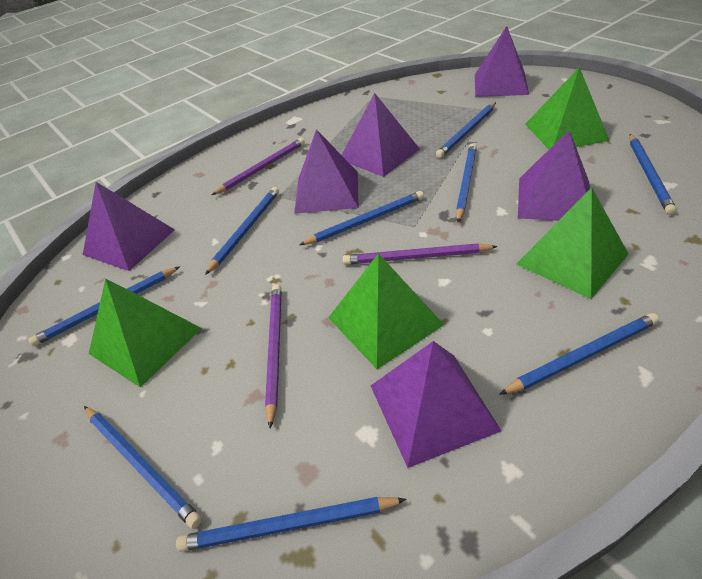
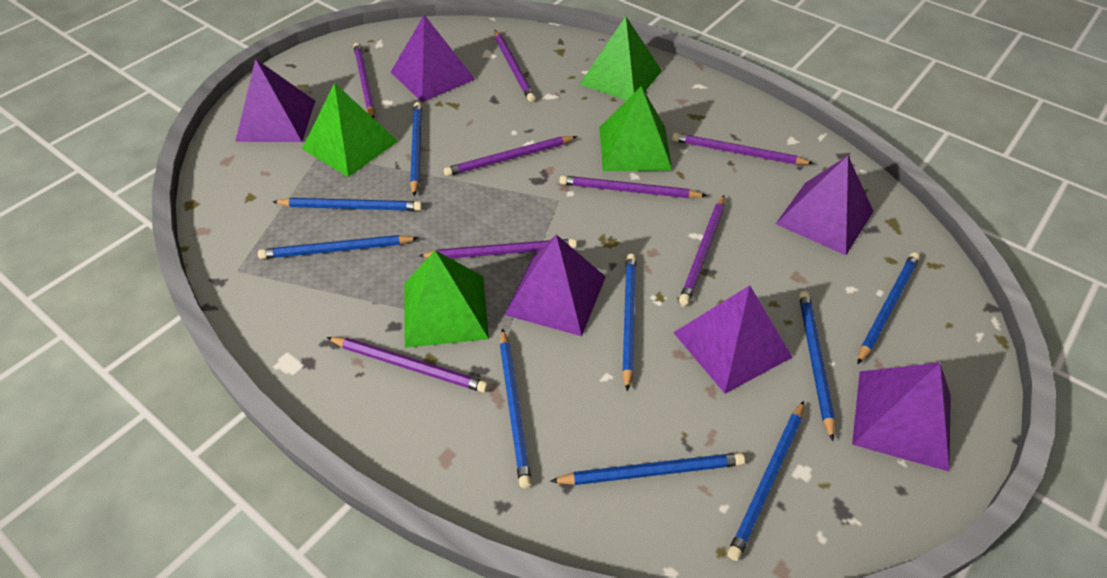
purple pencil: 3 -> 8

